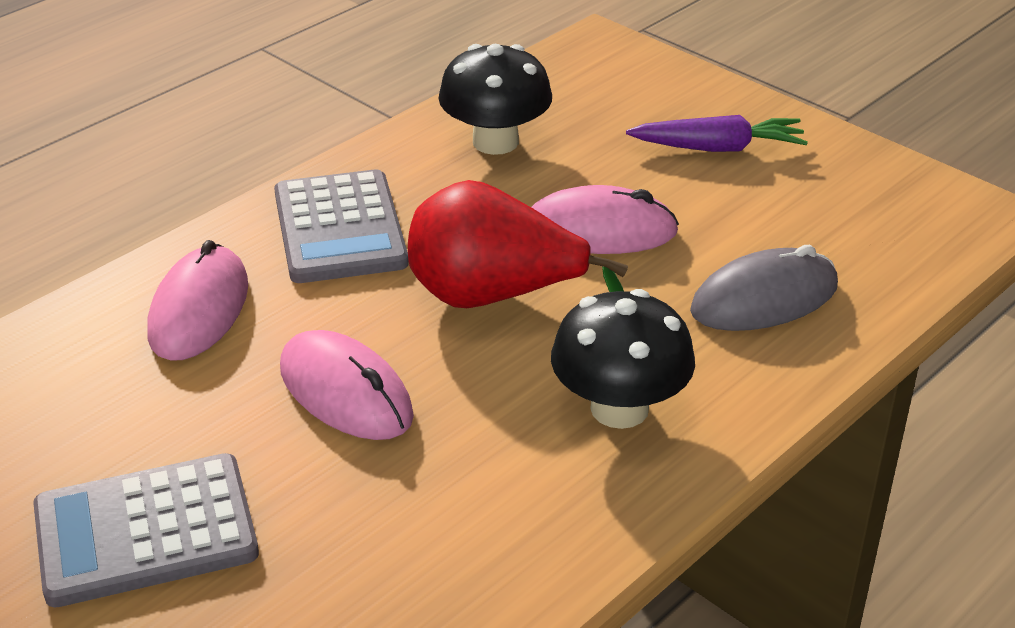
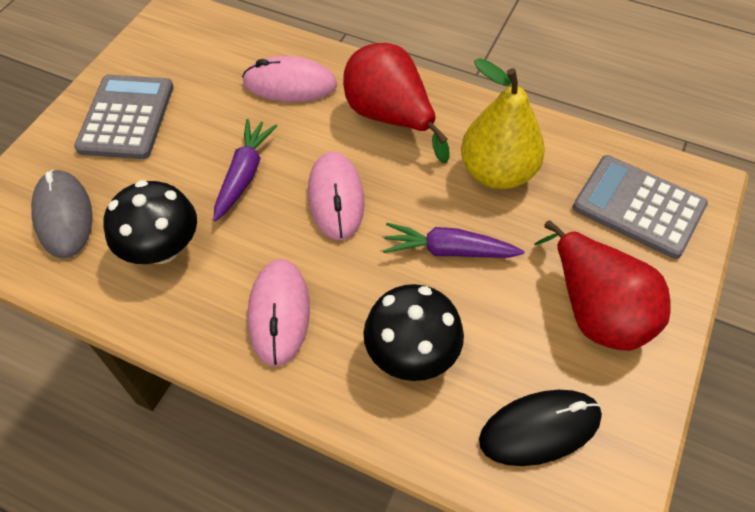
black mouse: 0 -> 1
purple carrot: 1 -> 2
red pear: 1 -> 2
yellow pear: 0 -> 1

